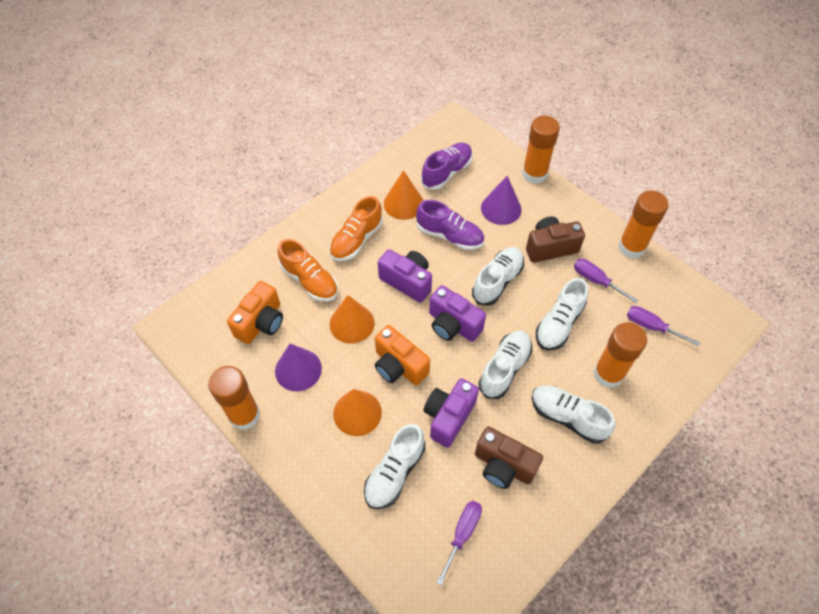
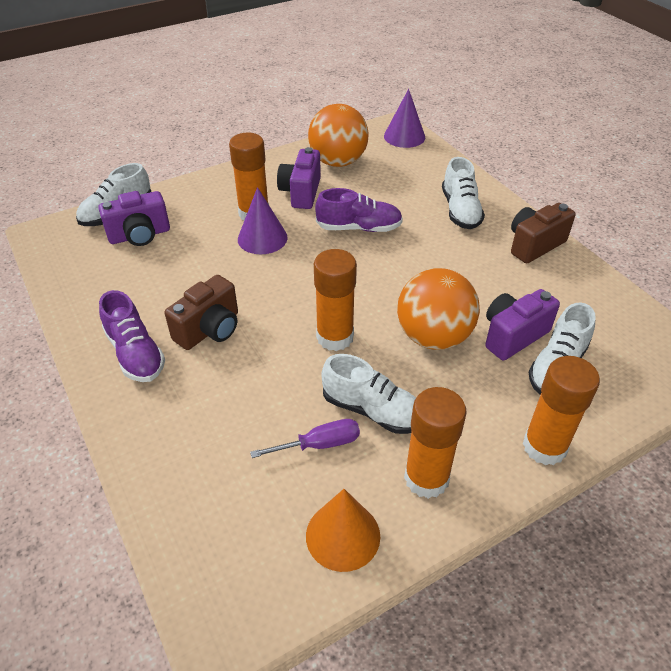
orange ball: 0 -> 2
orange camera: 2 -> 0
orange cone: 3 -> 1
orange shoe: 2 -> 0
purple screwdriver: 3 -> 1
white shoe: 5 -> 4

